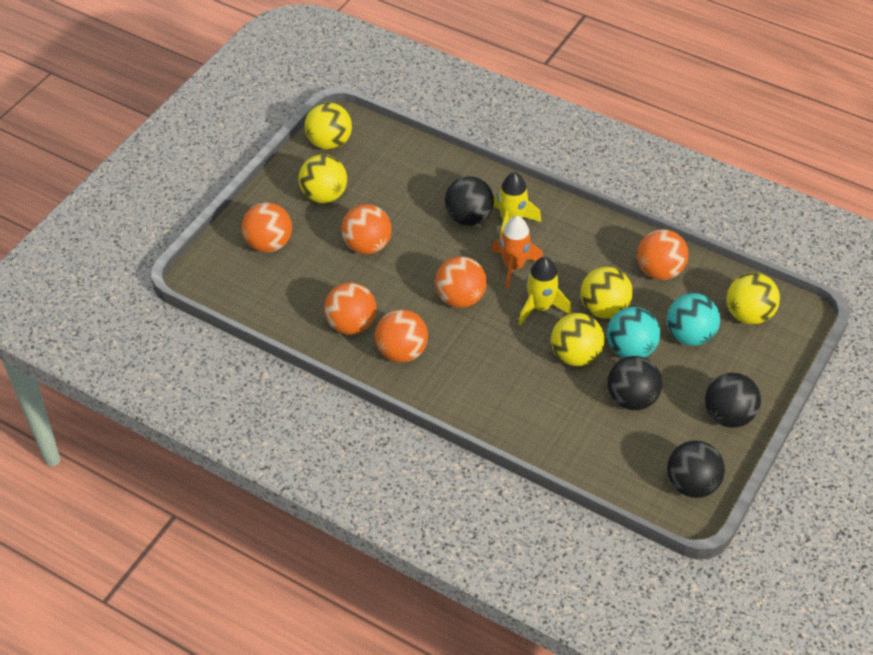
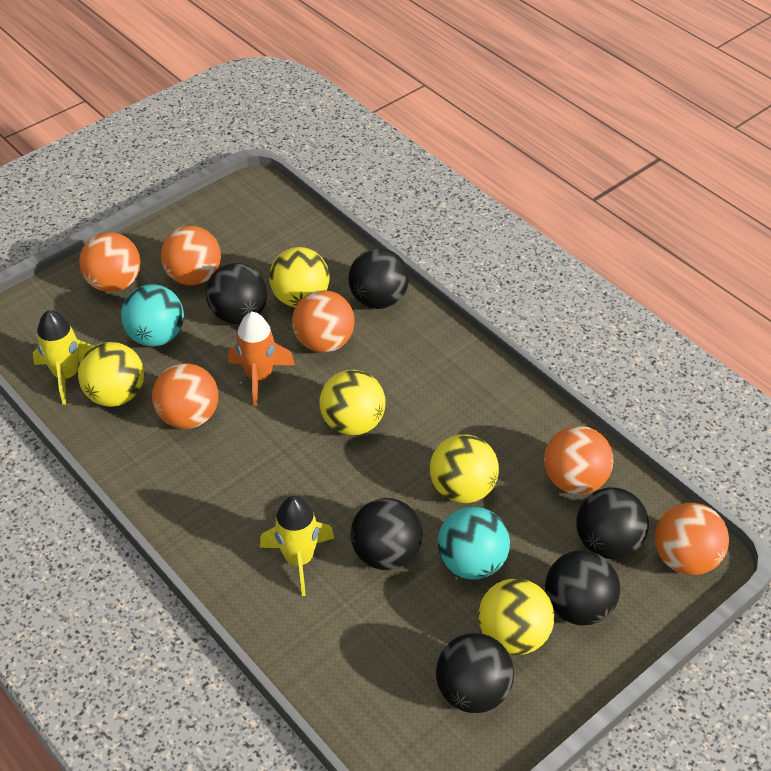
black ball: 4 -> 6

